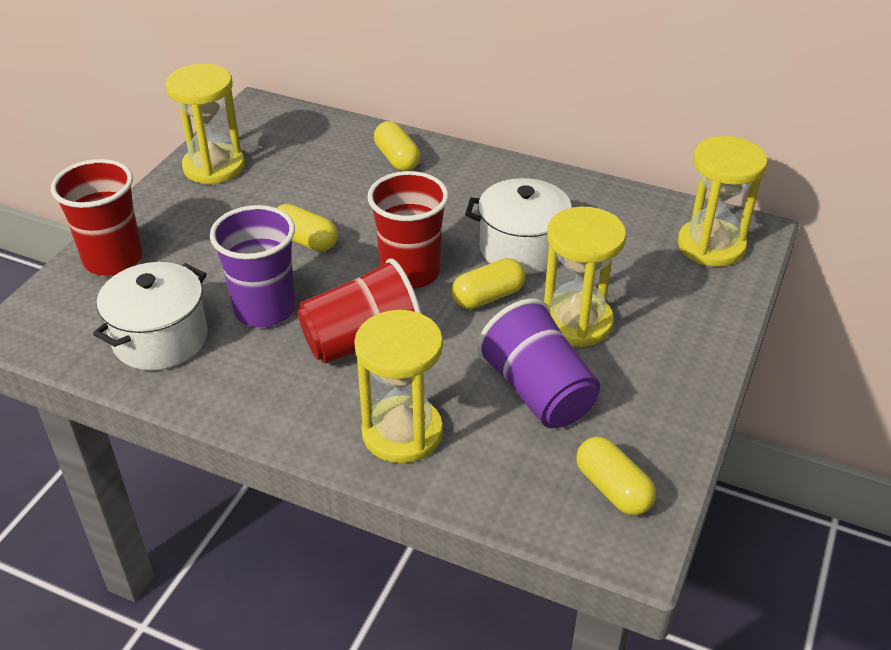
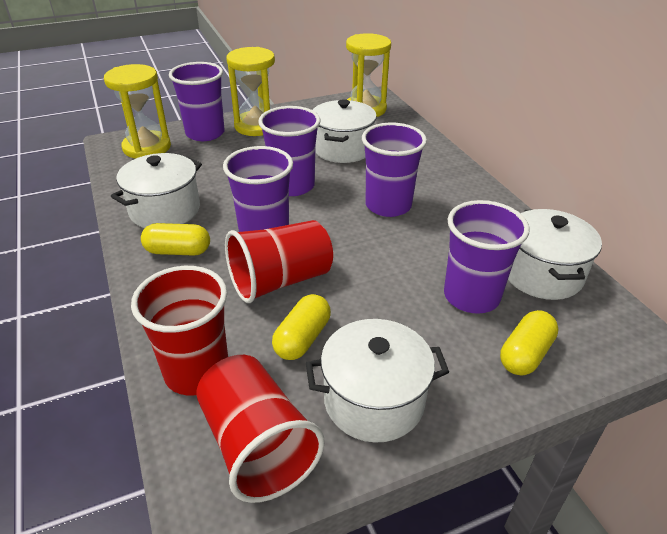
purple cup: 2 -> 5
white pot: 2 -> 4
yellow capsule: 4 -> 3
yellow hourglass: 4 -> 3

